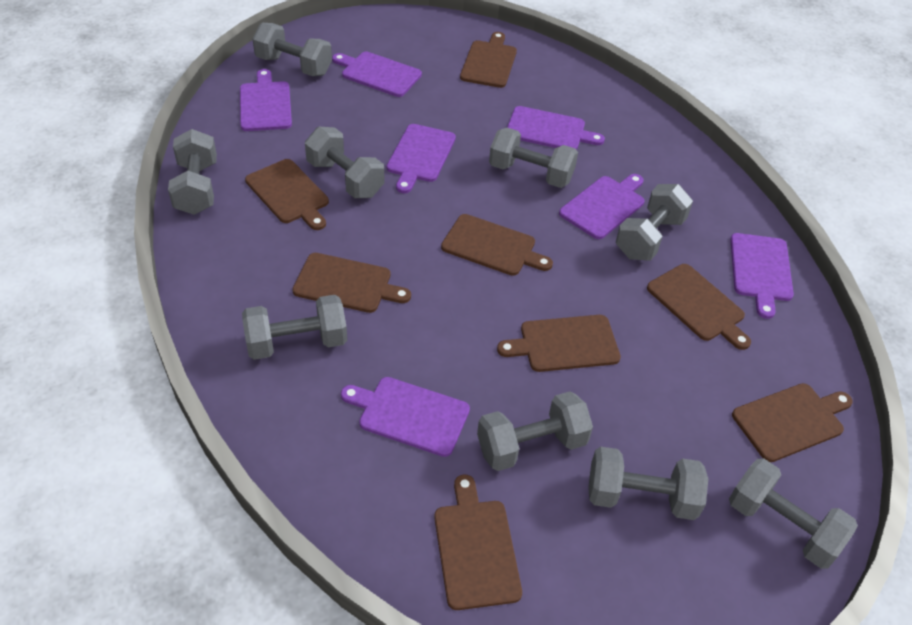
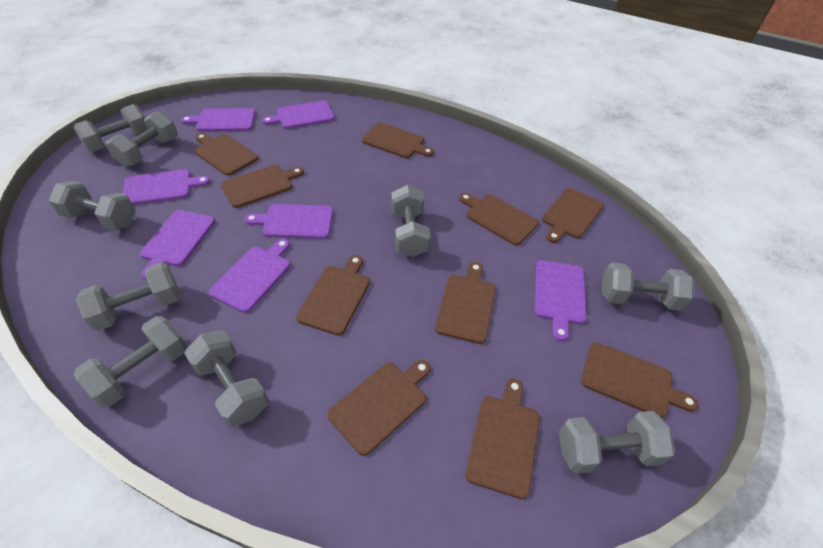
brown cutting board: 8 -> 10

